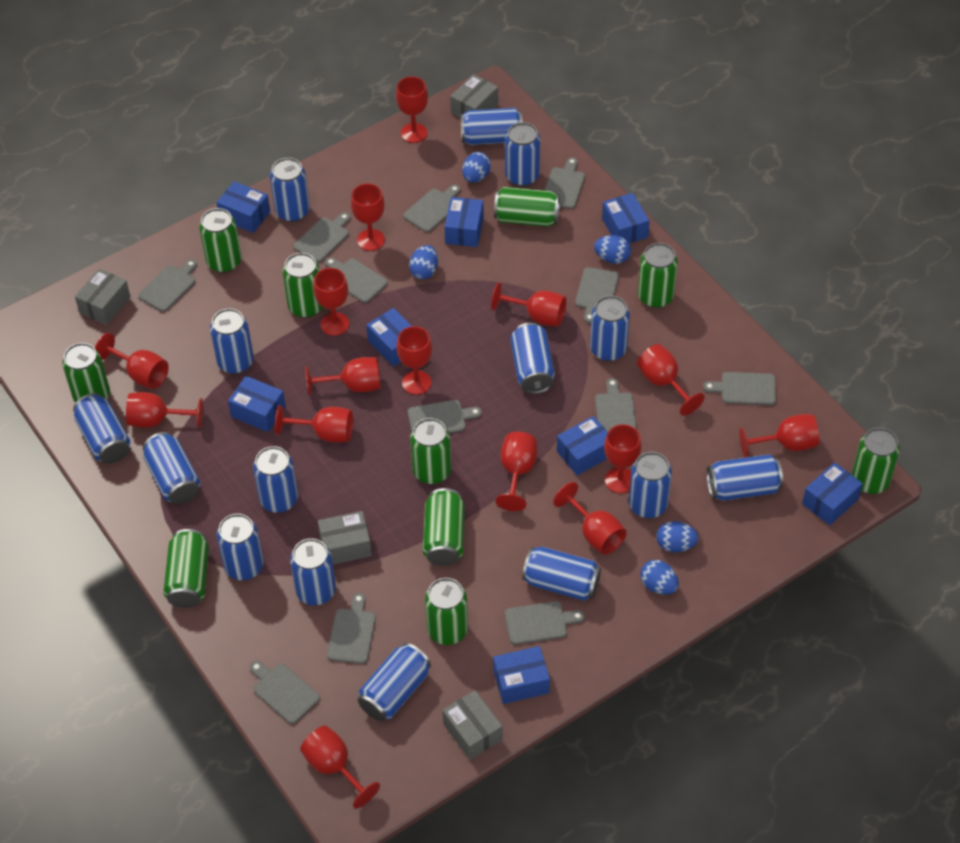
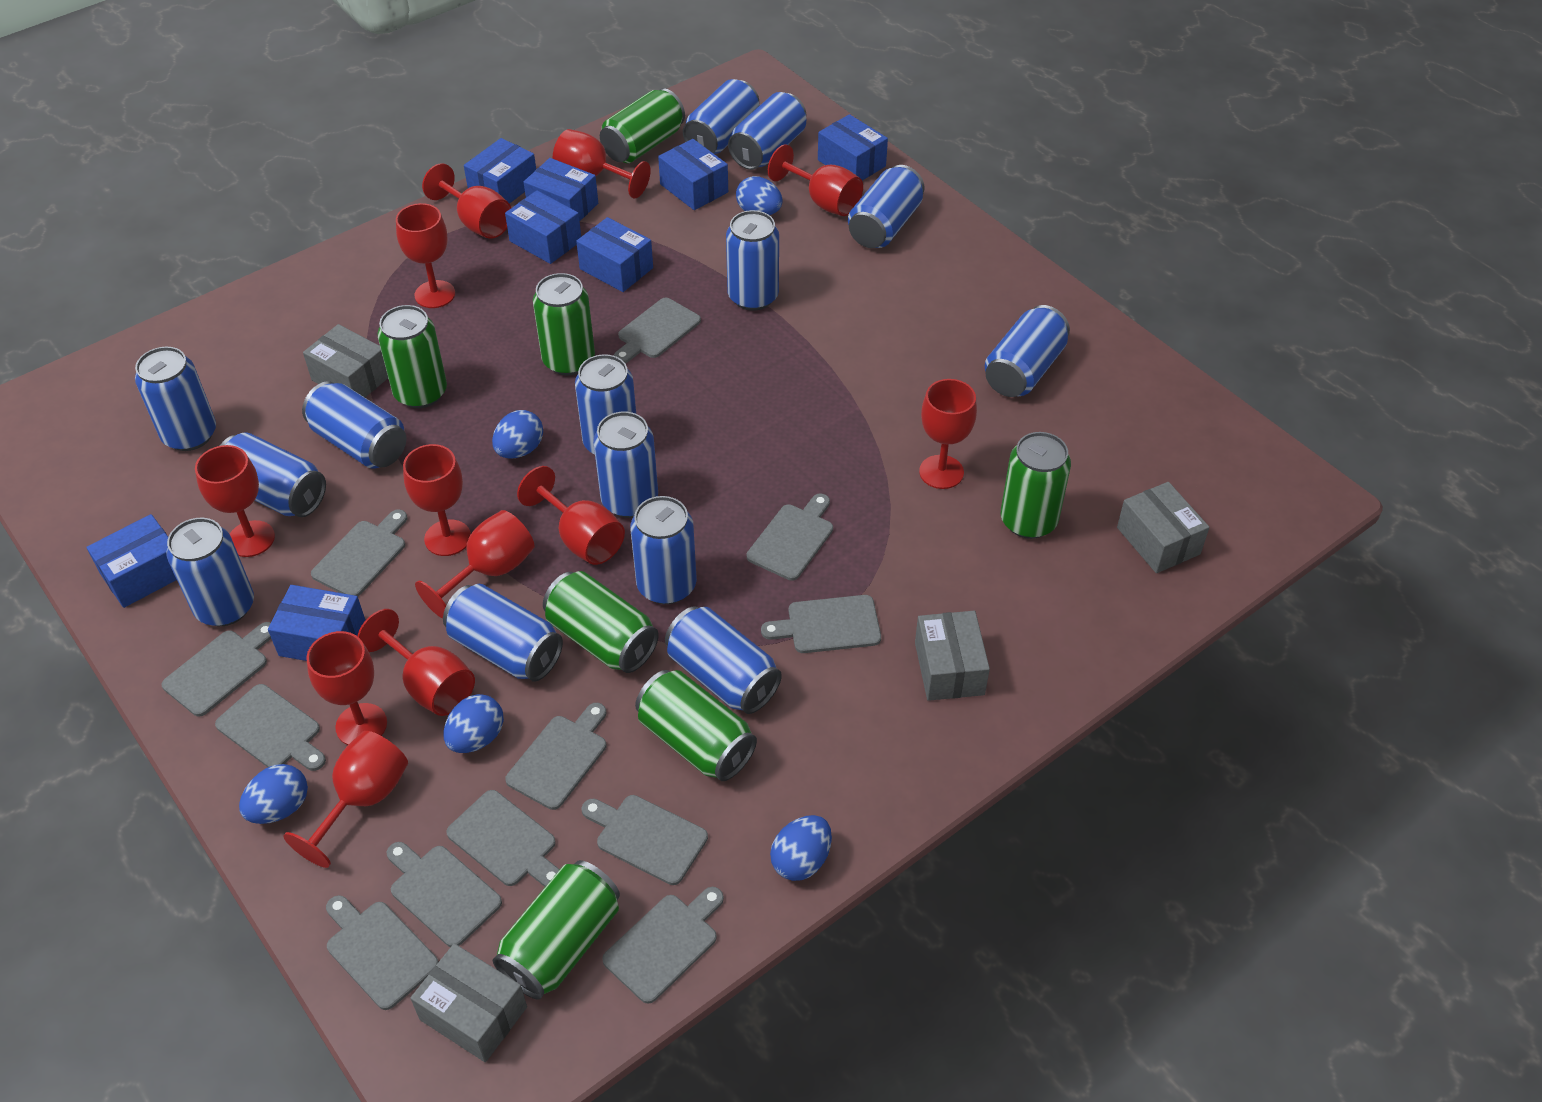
blue can: 15 -> 14
green can: 10 -> 7
red goblet: 15 -> 12

